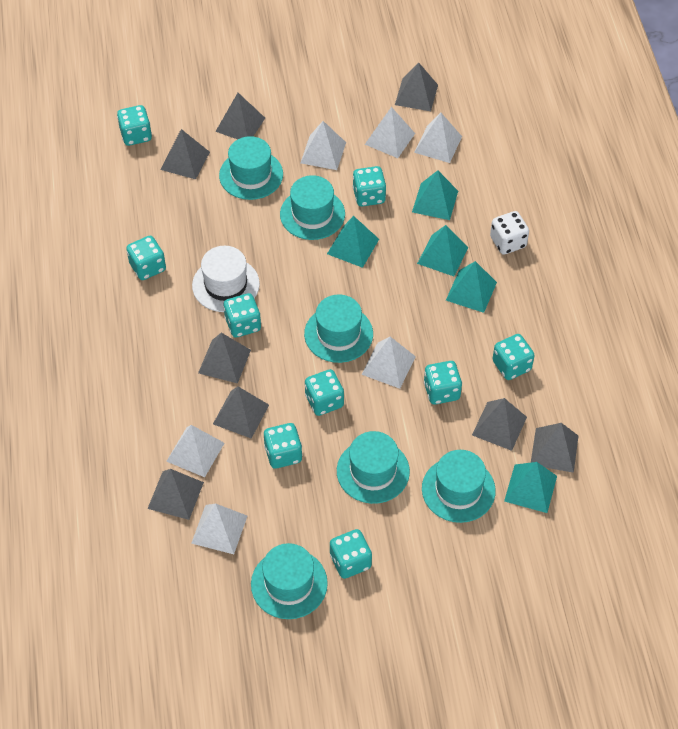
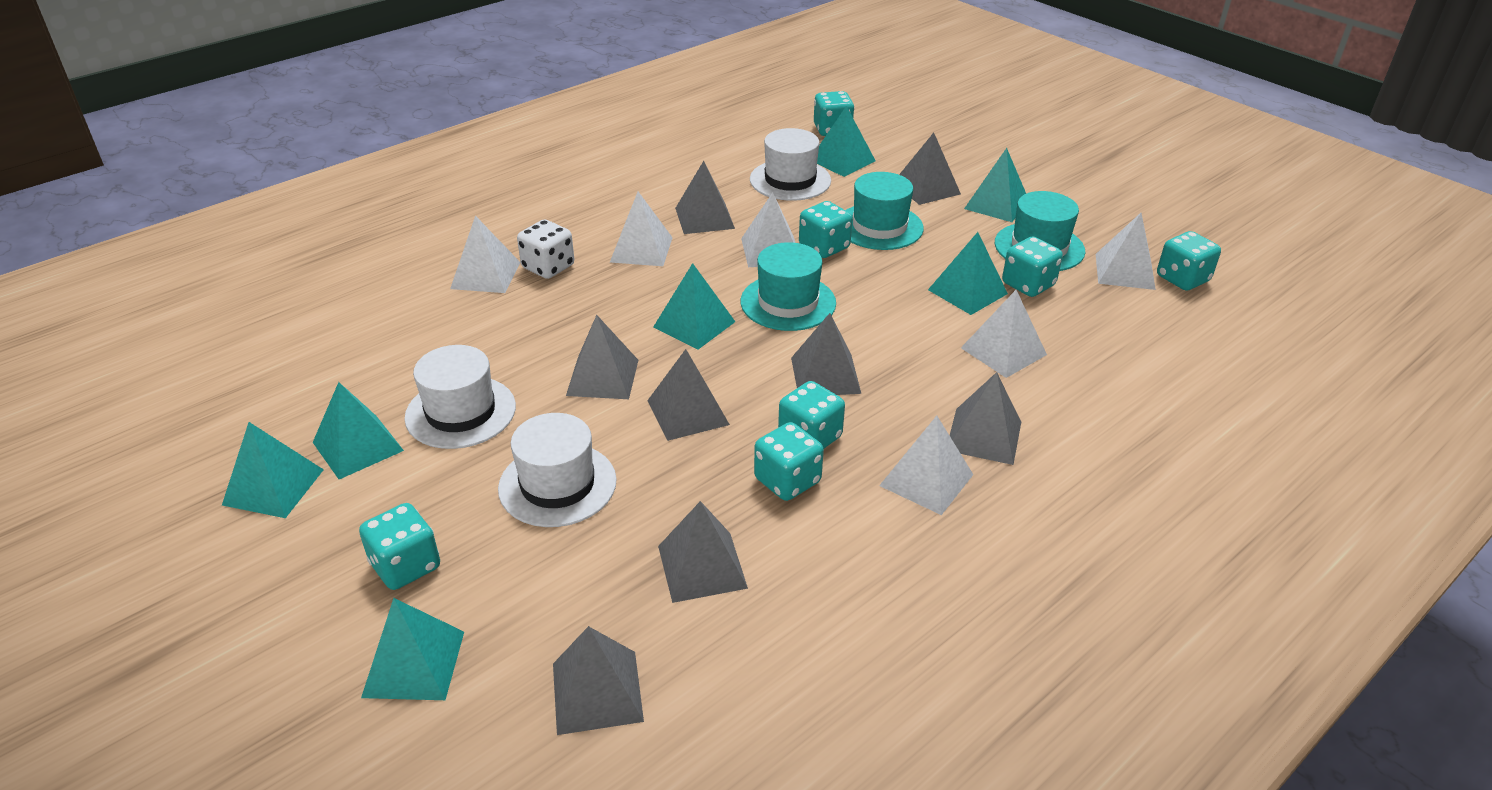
turquoise dice: 9 -> 7
turquoise hat: 6 -> 3
turquoise pyramid: 5 -> 7
white hat: 1 -> 3

